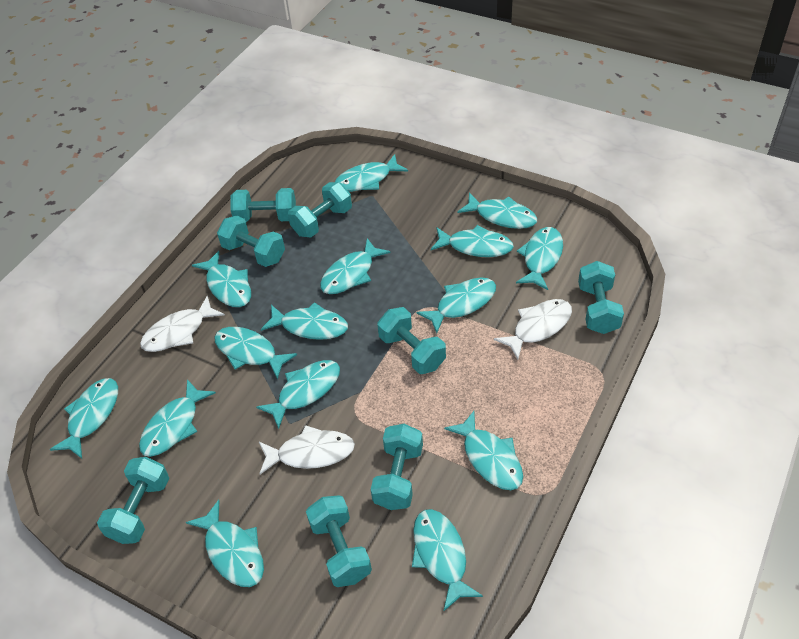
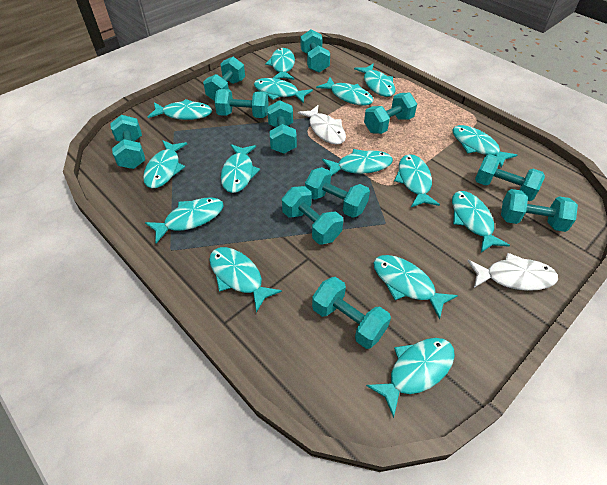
turquoise dumbbell: 8 -> 11
white fish: 3 -> 2

